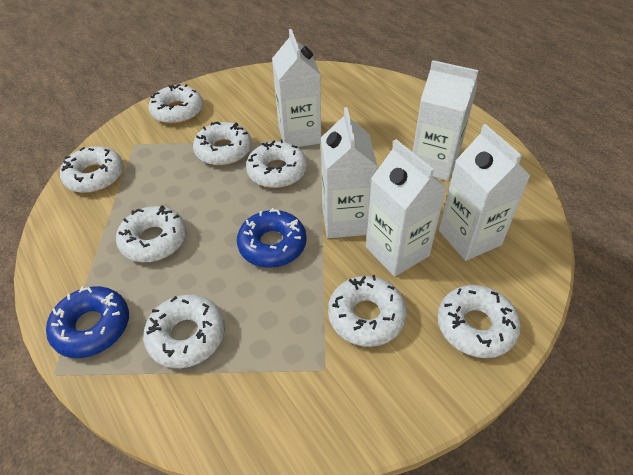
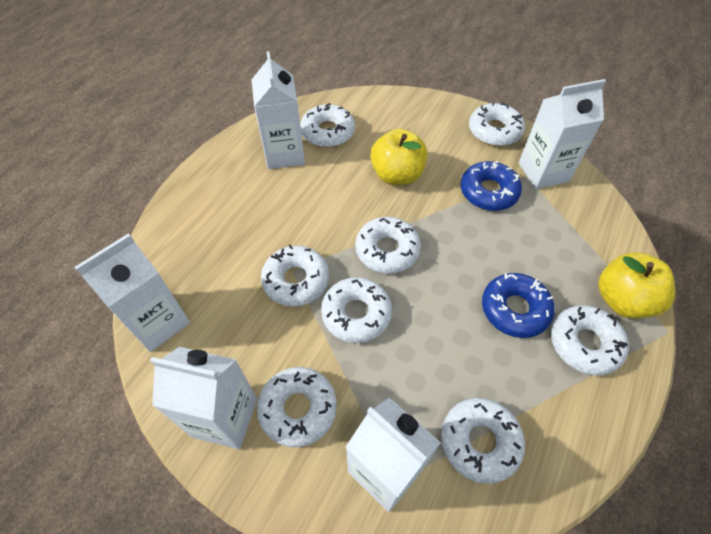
yellow apple: 0 -> 2

